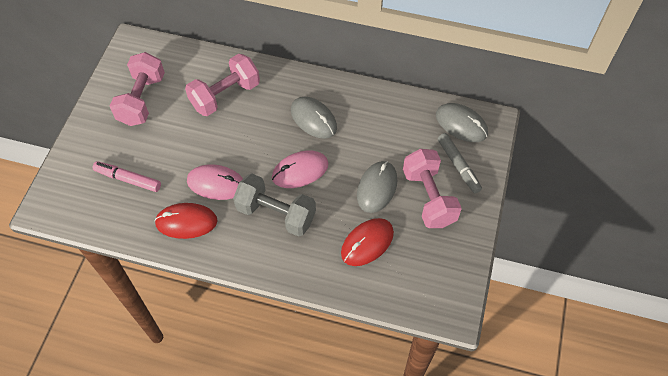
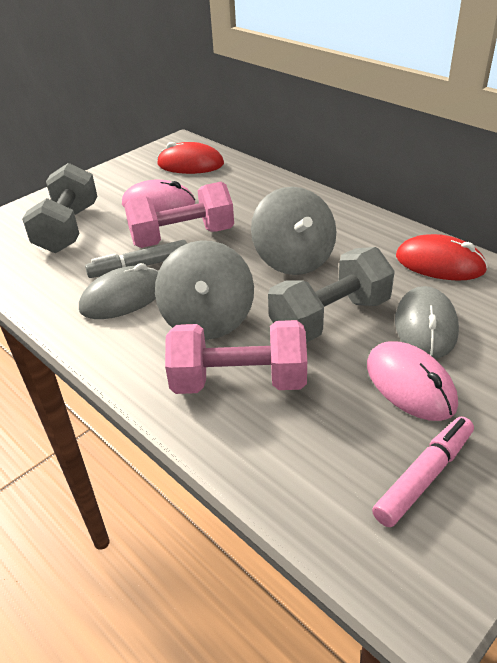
grey dumbbell: 1 -> 2
grey mouse: 3 -> 2
grey spinning top: 0 -> 2
pink dumbbell: 3 -> 2

